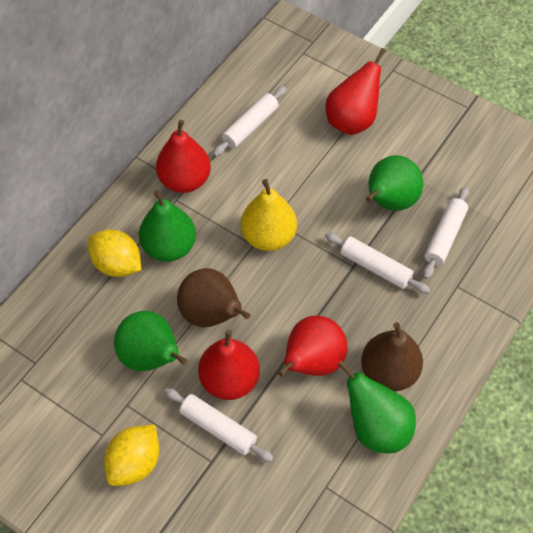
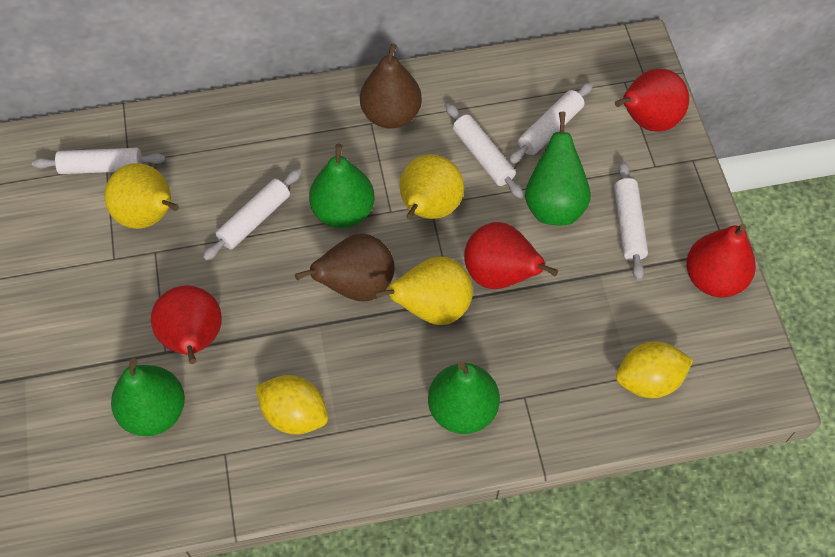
white rolling pin: 4 -> 5
yellow pear: 1 -> 3

